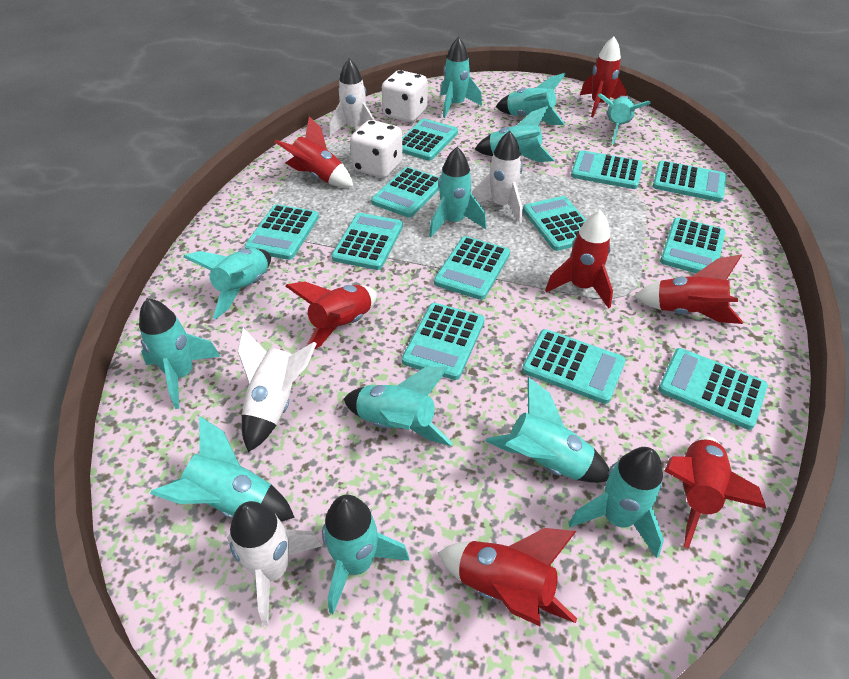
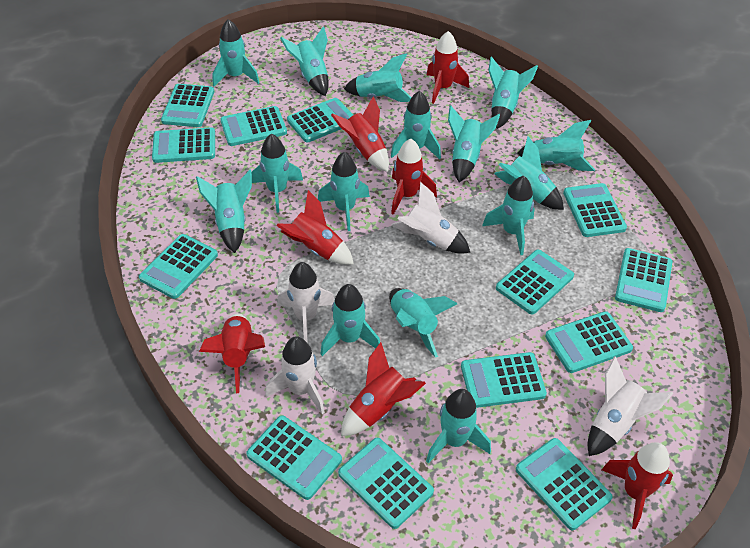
turquoise calculator: 12 -> 13
turquoise rocket: 12 -> 15
white dice: 2 -> 0

